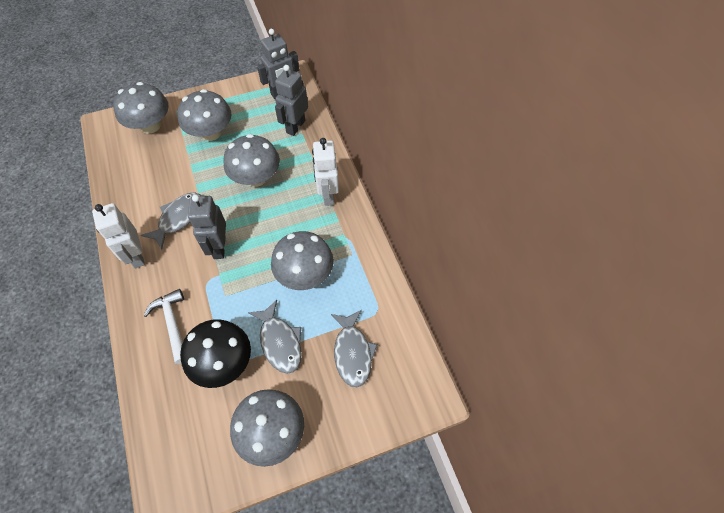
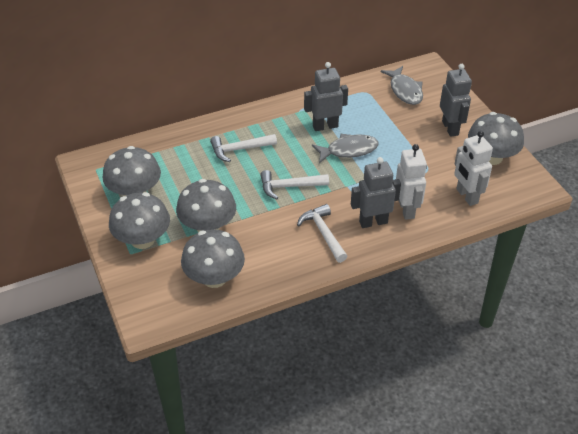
black mushroom: 1 -> 0
grey fish: 3 -> 2
white hammer: 1 -> 3

